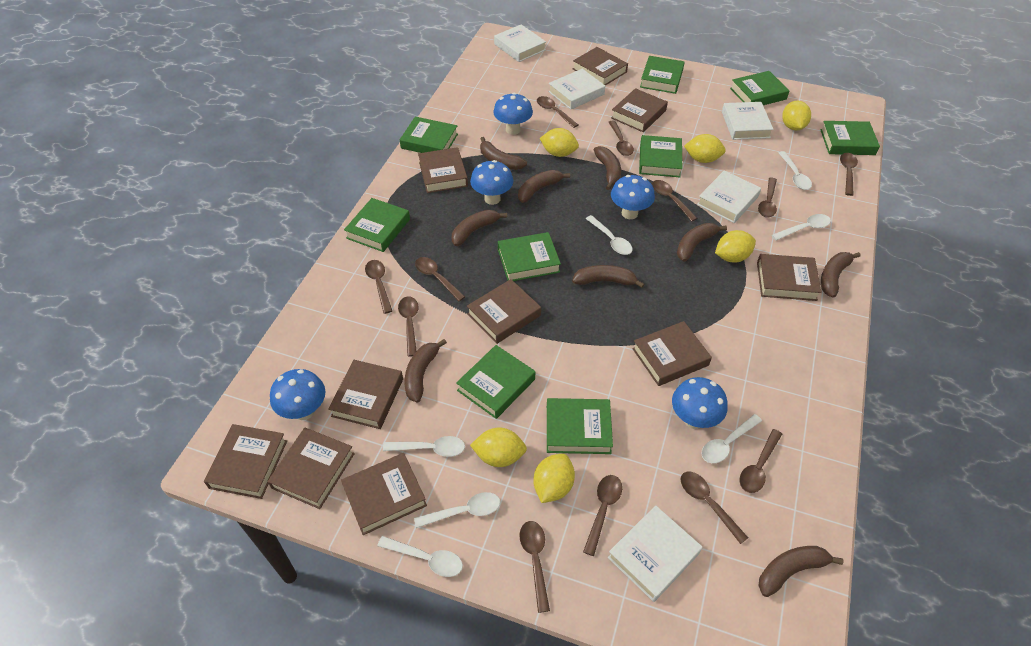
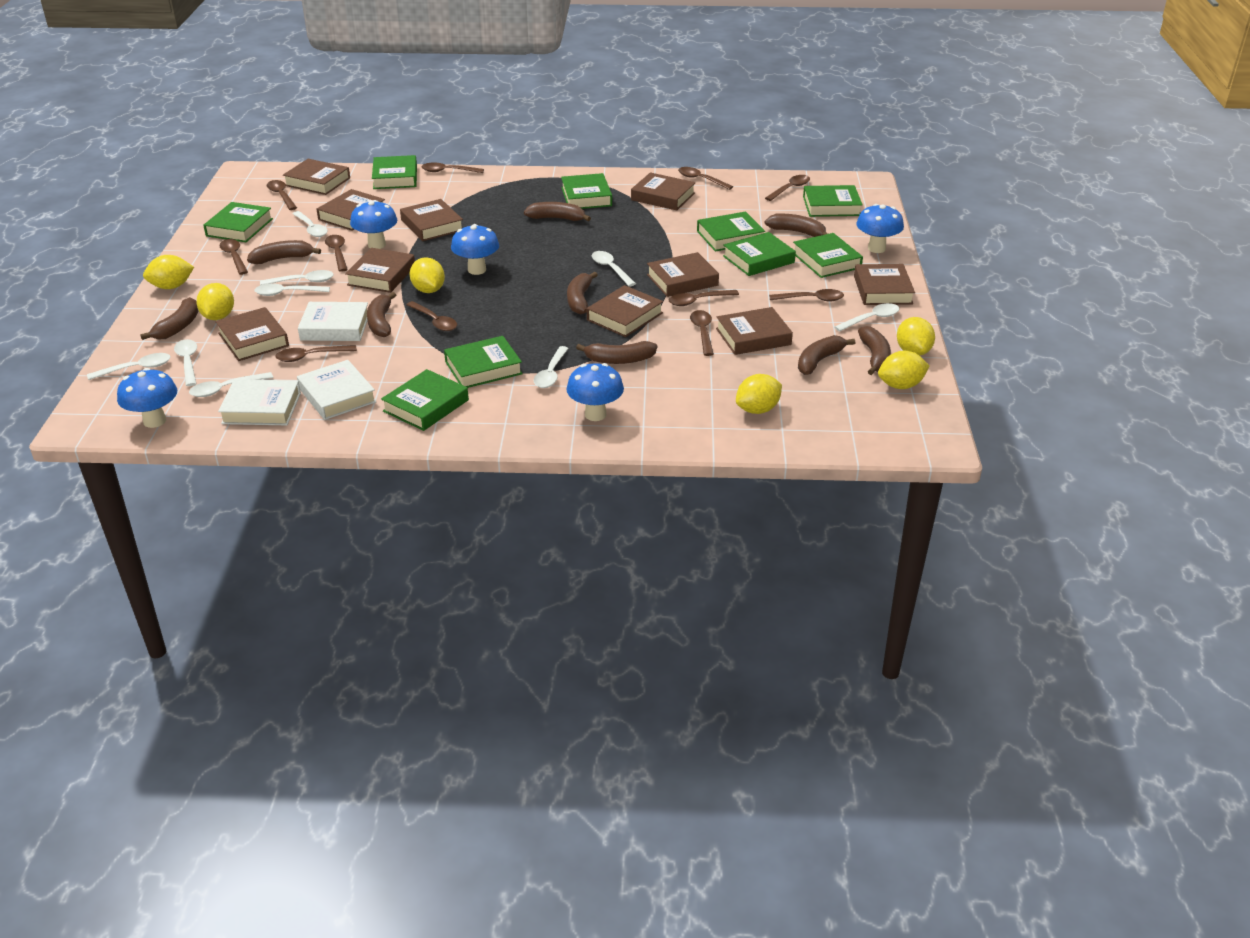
brown spoon: 12 -> 11
white book: 5 -> 3
white spoon: 7 -> 9

